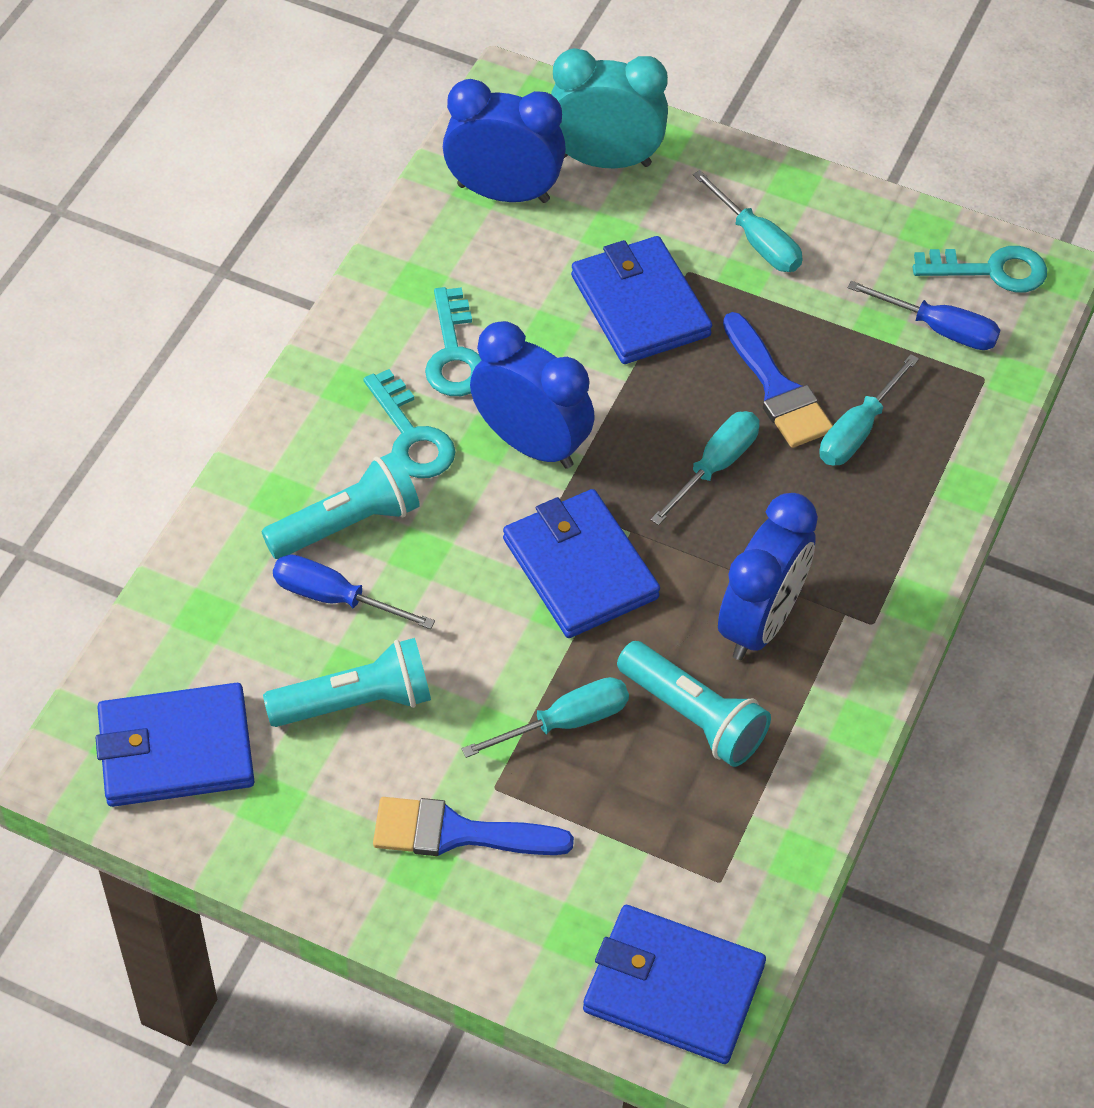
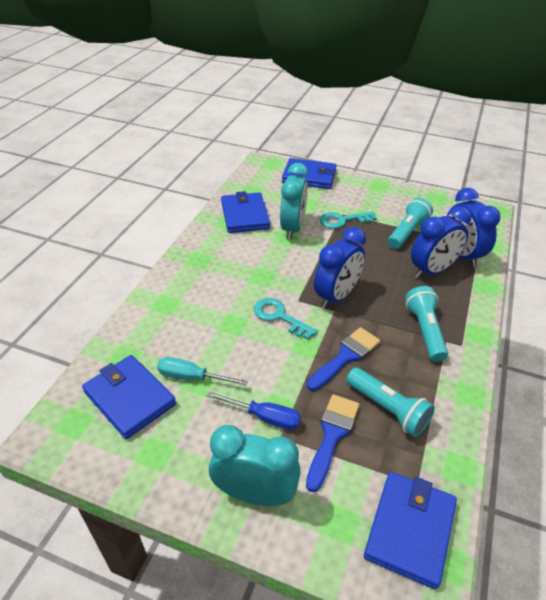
blue screwdriver: 2 -> 1
turquoise clock: 1 -> 2
turquoise key: 3 -> 2
turquoise screwdriver: 4 -> 1

